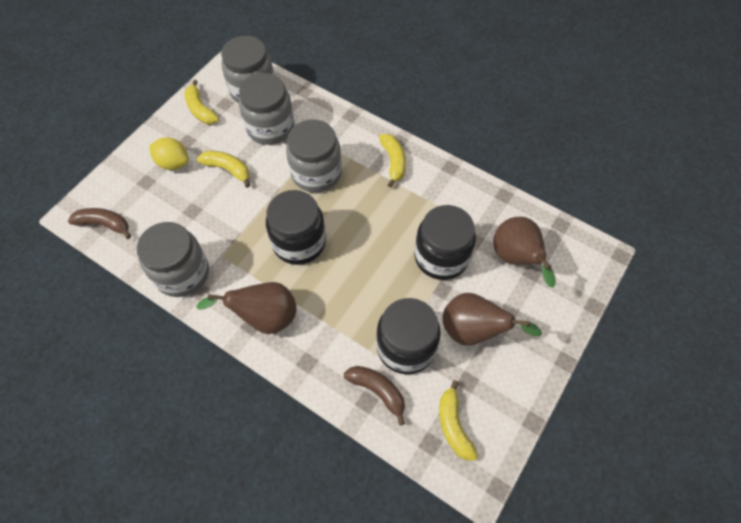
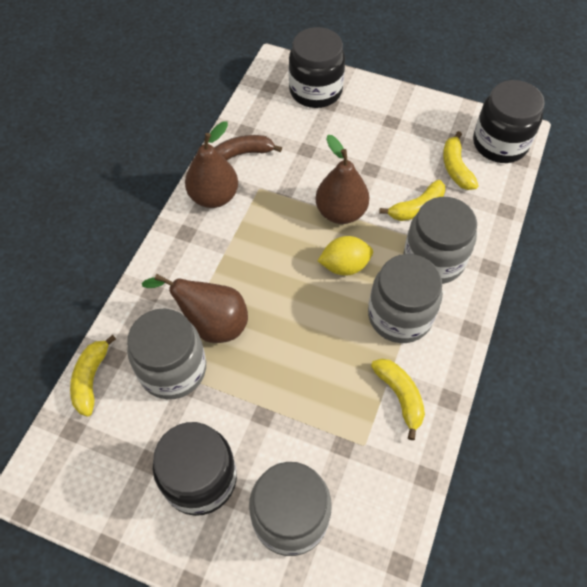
brown banana: 2 -> 1

